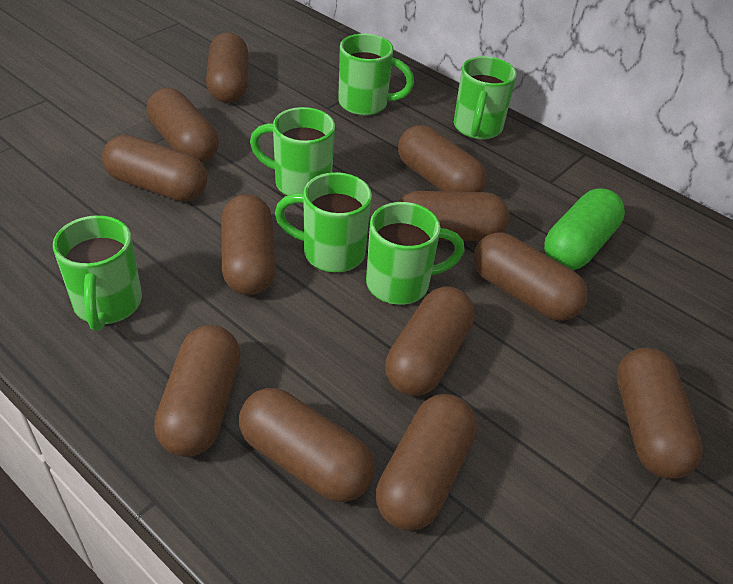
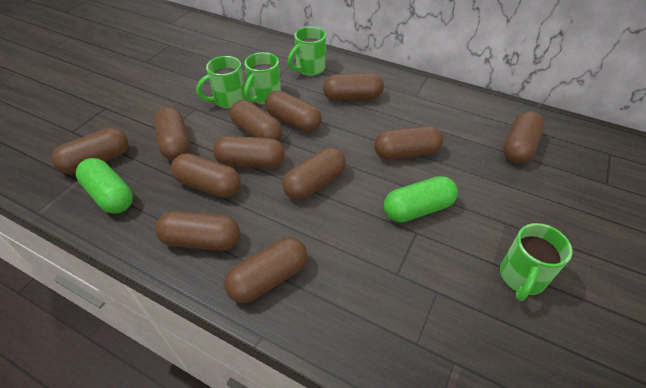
green capsule: 1 -> 2
green mug: 6 -> 4

